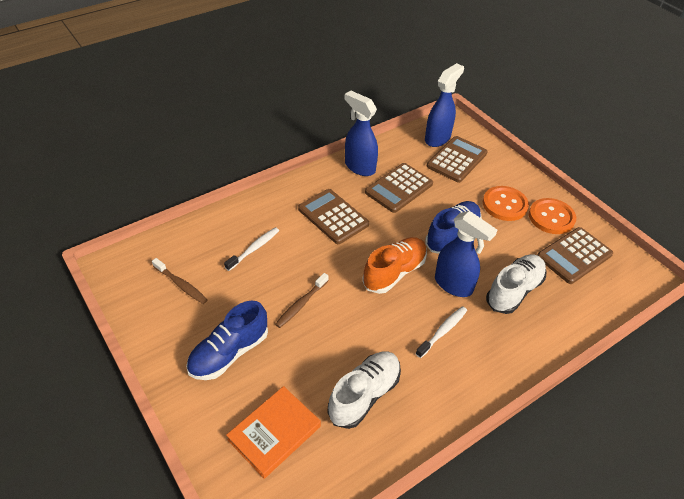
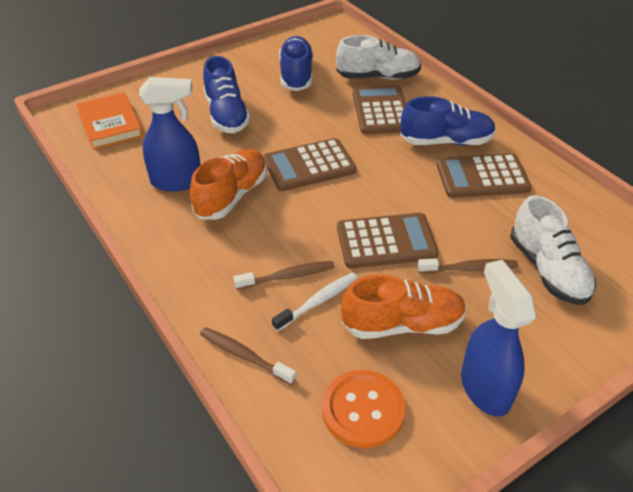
blue shoe: 2 -> 3
blue spray bottle: 3 -> 2
brown toothbrush: 2 -> 3
orange button: 2 -> 1
orange shoe: 1 -> 2
white toothbrush: 2 -> 1

